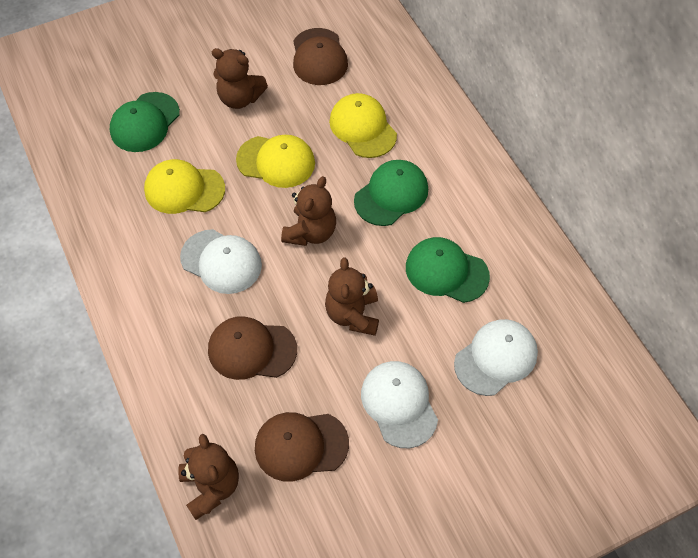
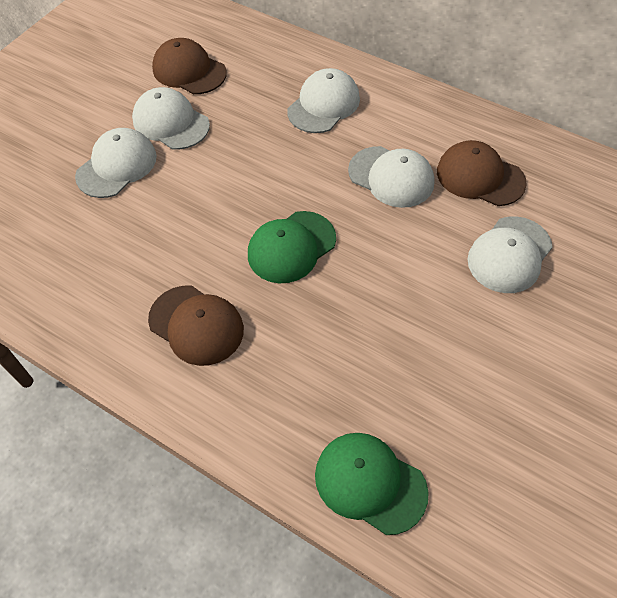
brown teddy bear: 4 -> 0
green cap: 3 -> 2
white cap: 3 -> 5
yellow cap: 3 -> 0

